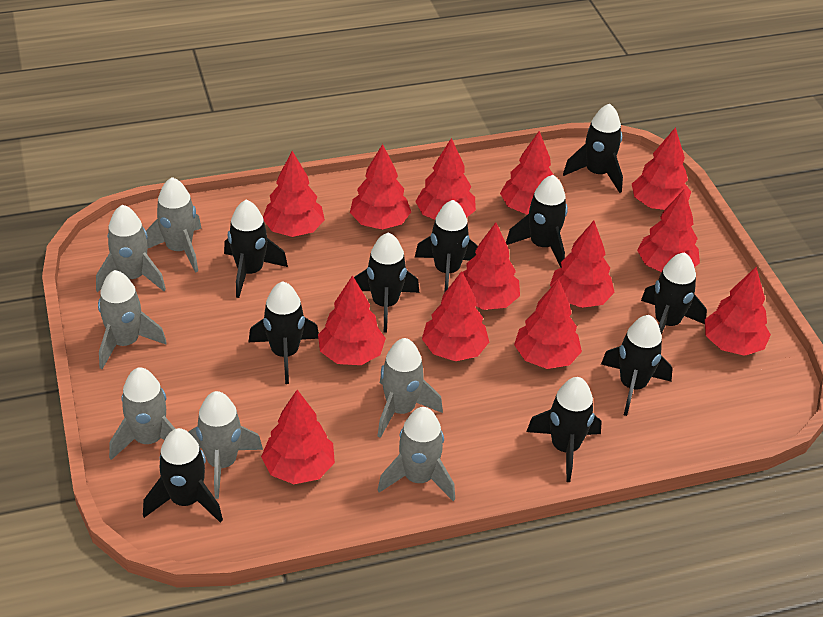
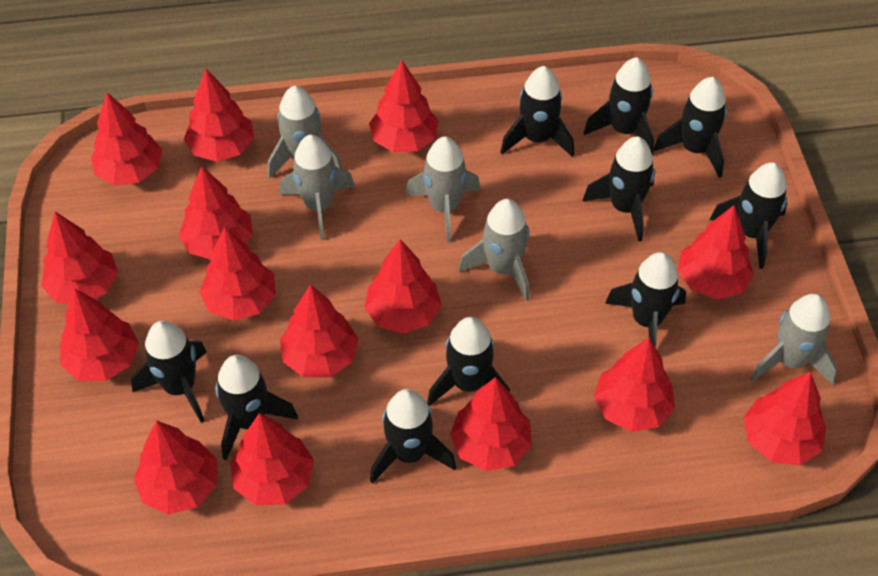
grey rocket: 7 -> 5
red tree: 13 -> 15

